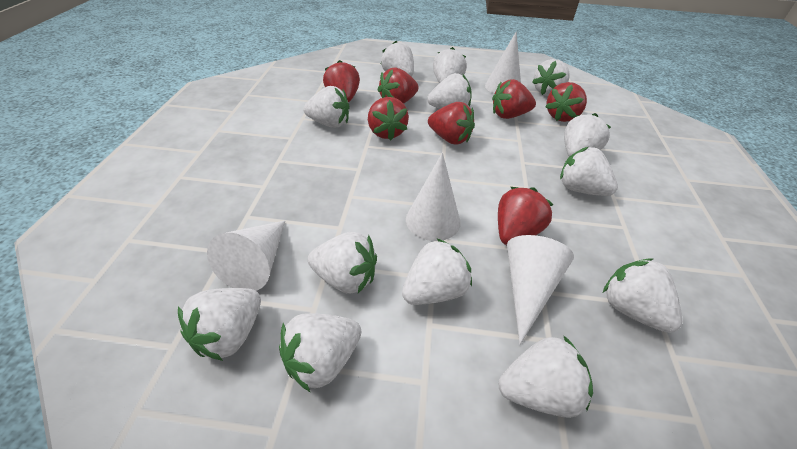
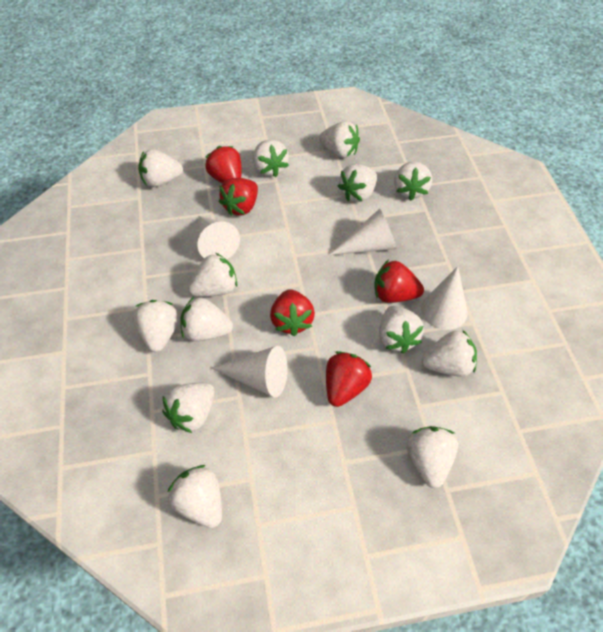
red strawberry: 7 -> 5

